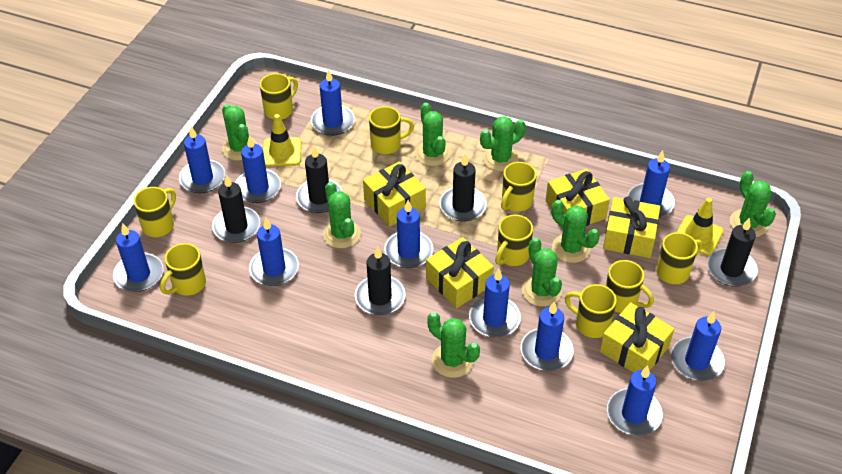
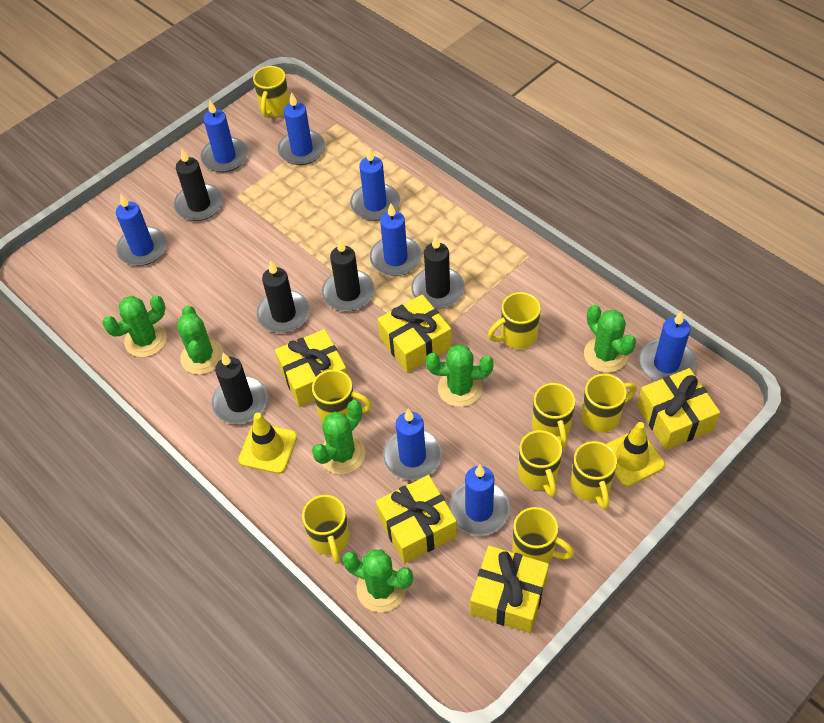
blue candle: 11 -> 8
green cactus: 8 -> 6

